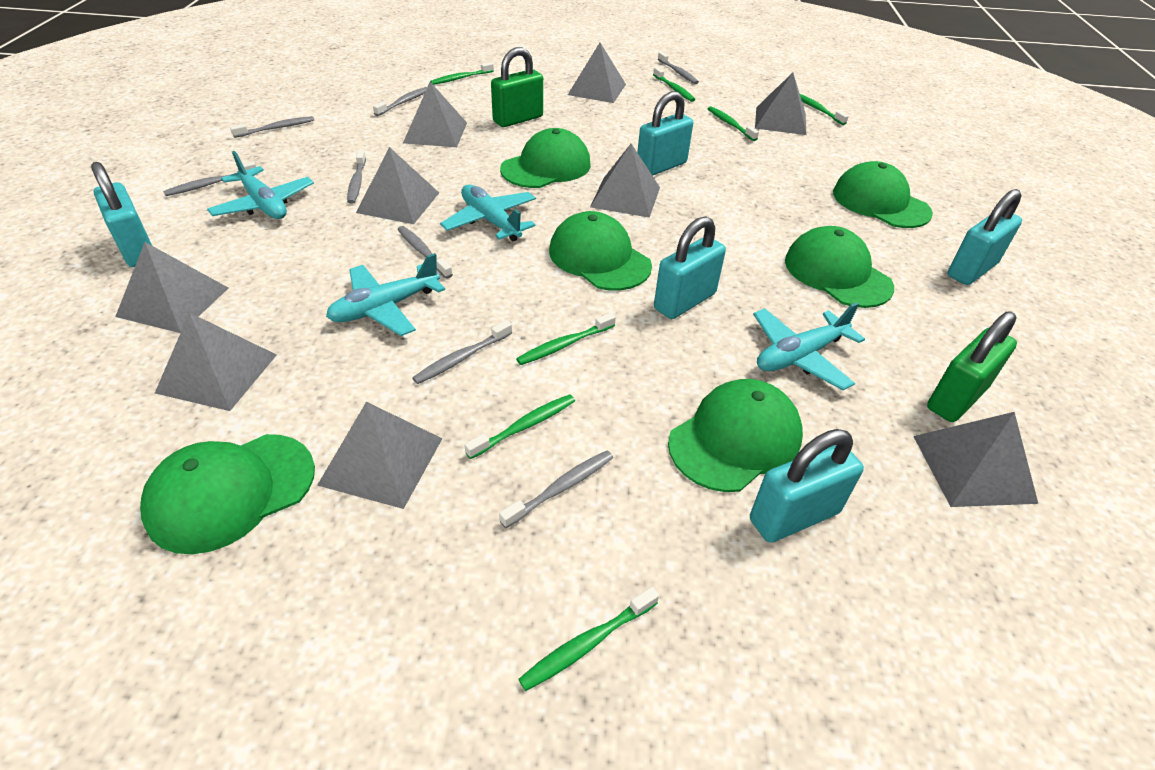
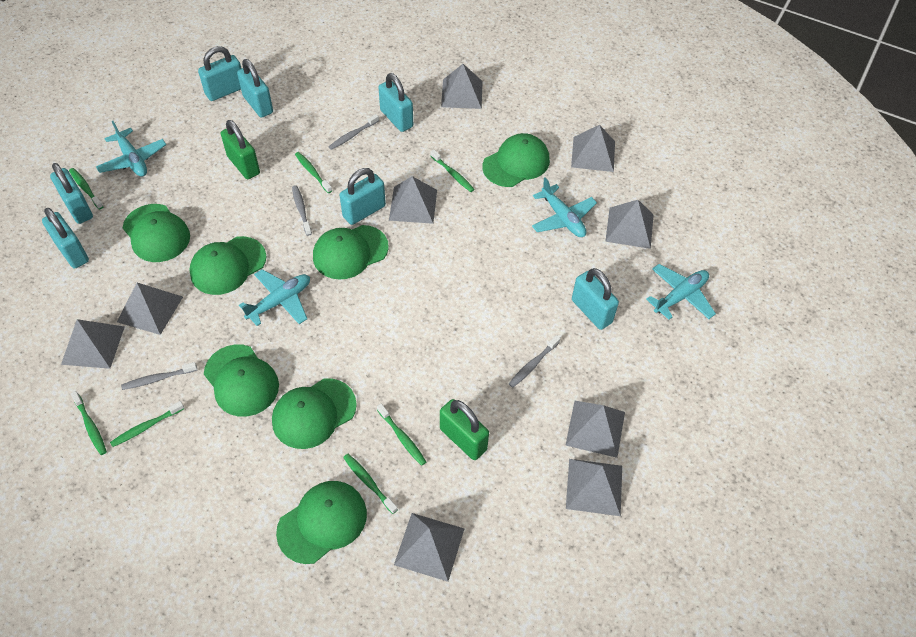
green cap: 6 -> 7
grey toothbrush: 8 -> 4
turquoise padlock: 5 -> 7

